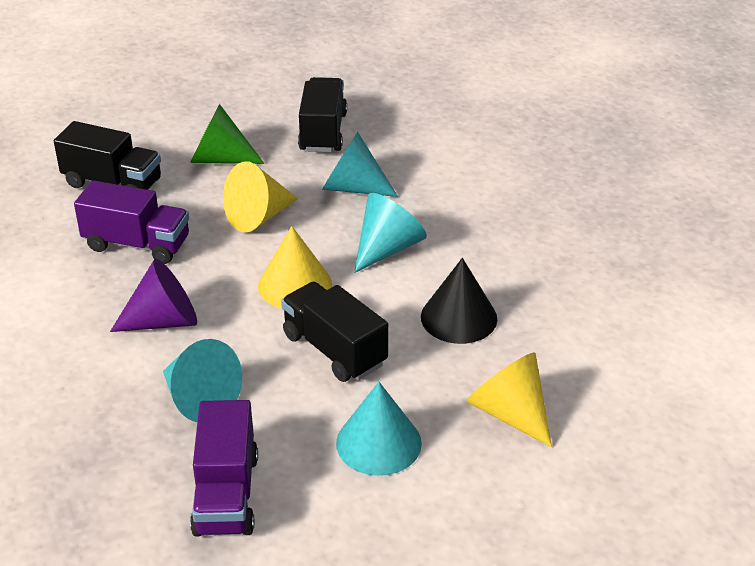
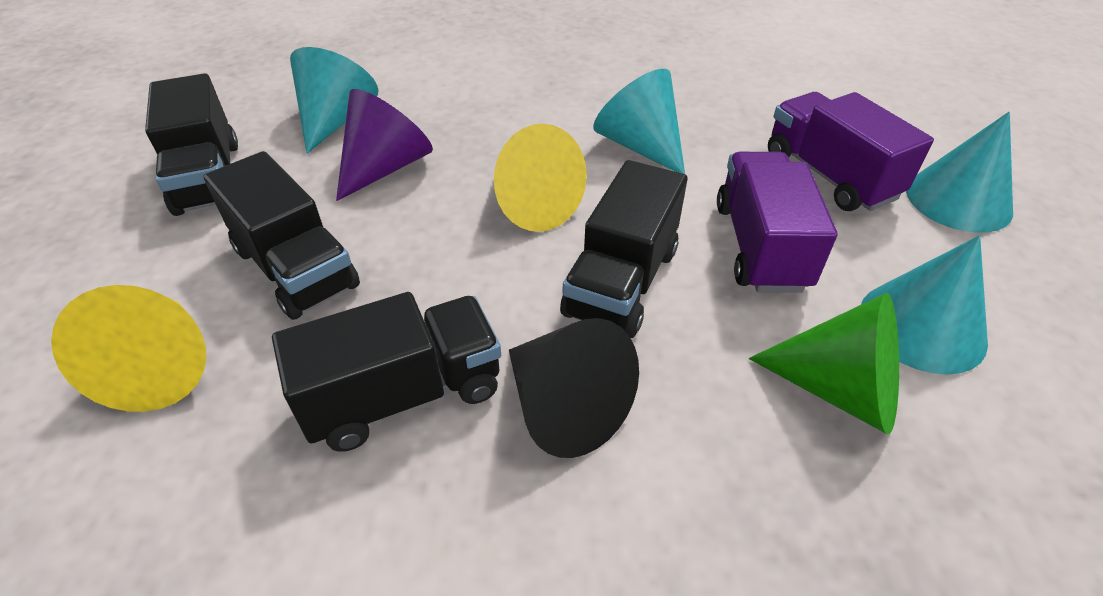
black truck: 3 -> 4
yellow cone: 3 -> 2

